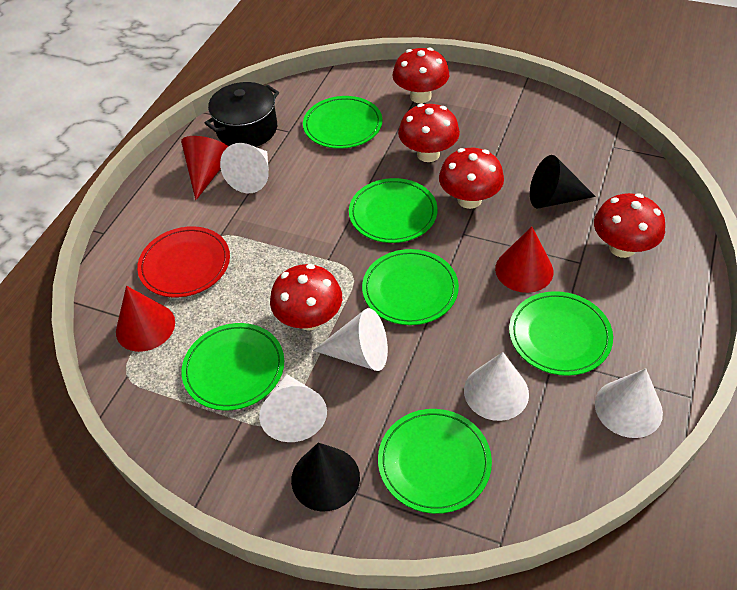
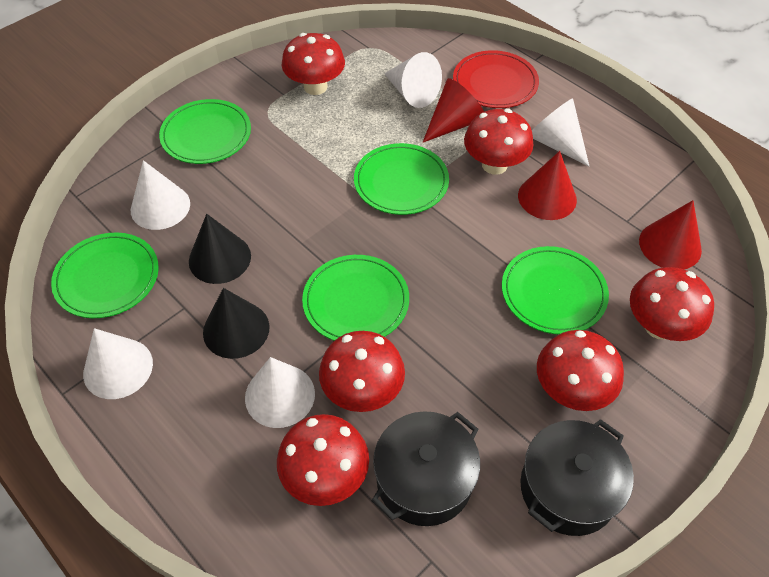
black pot: 1 -> 2
green plate: 6 -> 5
red mushroom: 5 -> 6

